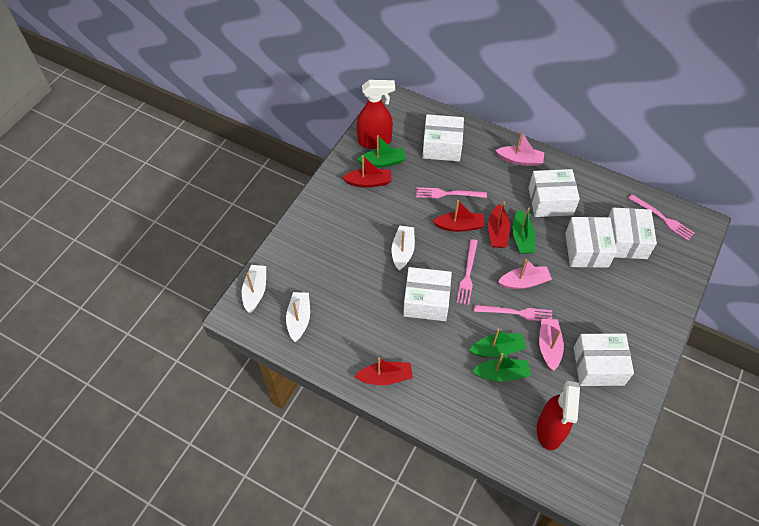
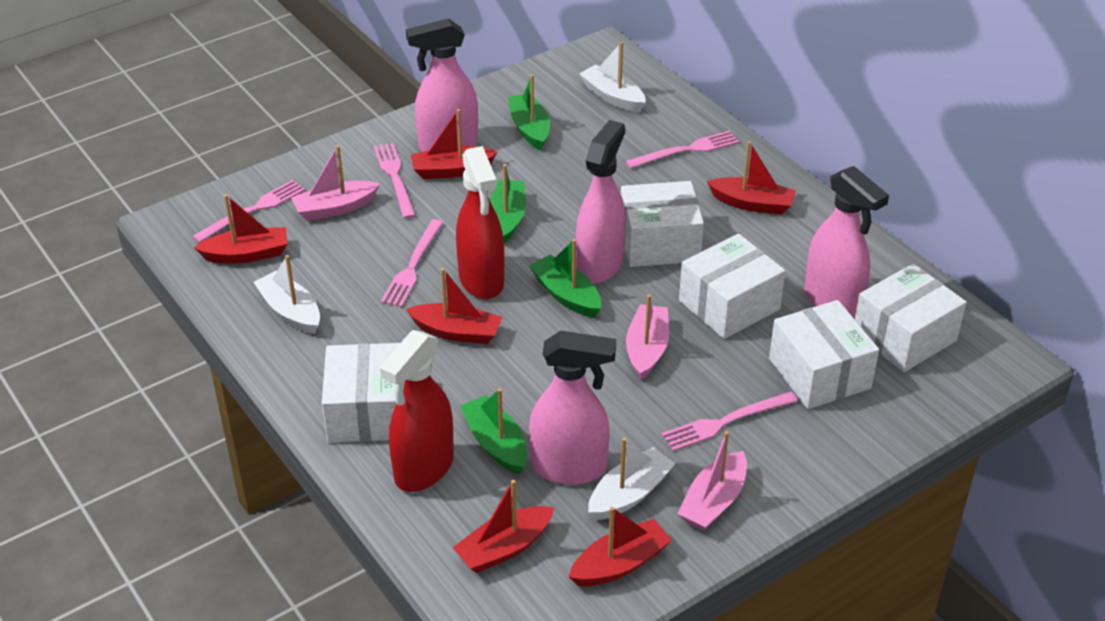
pink fork: 4 -> 5
pink spray bottle: 0 -> 4
red boat: 4 -> 6
white box: 6 -> 5

